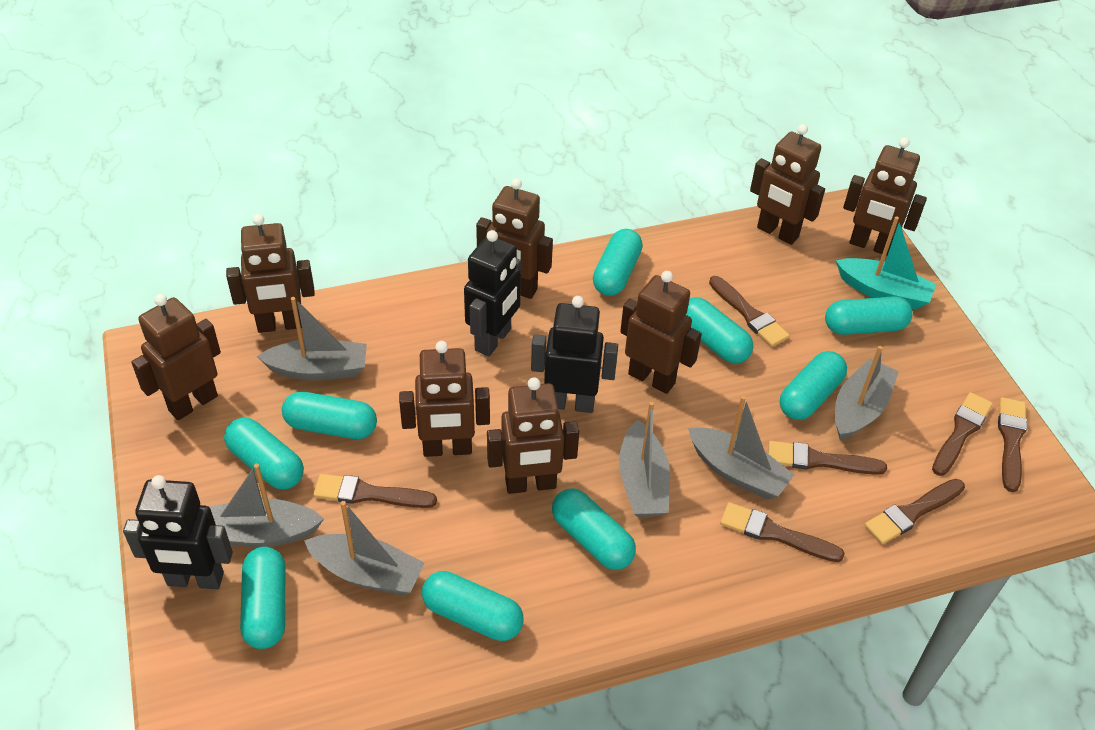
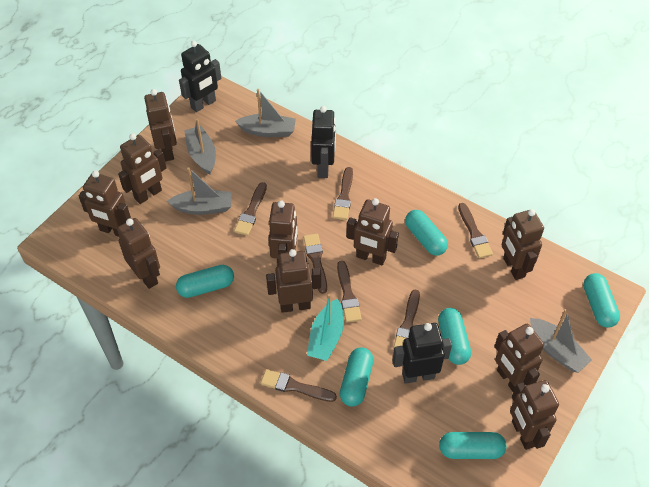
brown robot: 8 -> 10
grey boat: 6 -> 4
turquoise capsule: 9 -> 6

